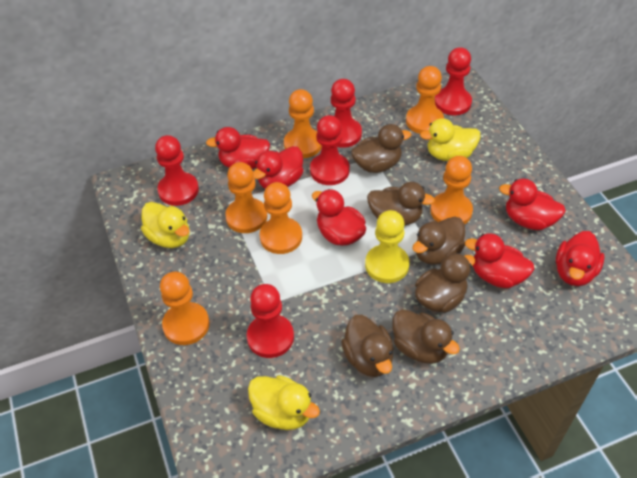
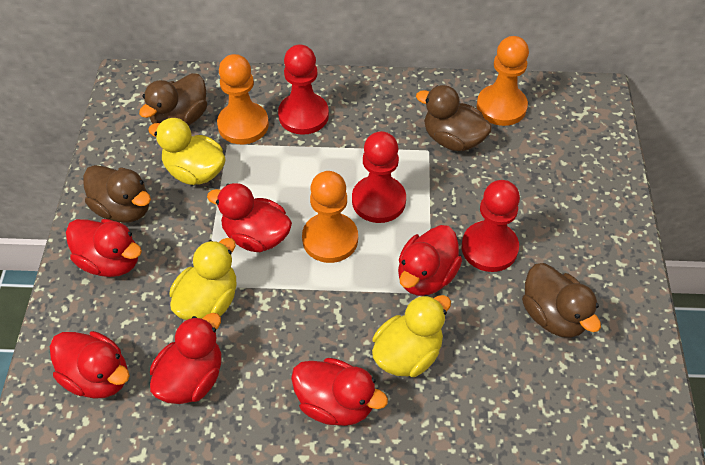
brown duck: 6 -> 4
orange pawn: 6 -> 3
red pawn: 5 -> 3
yellow pawn: 1 -> 0

